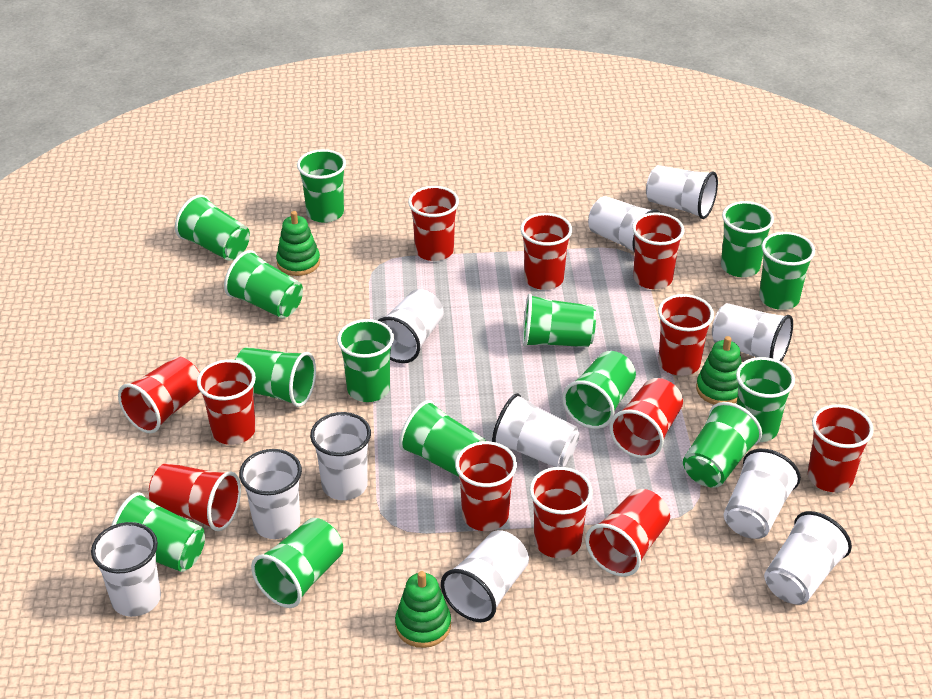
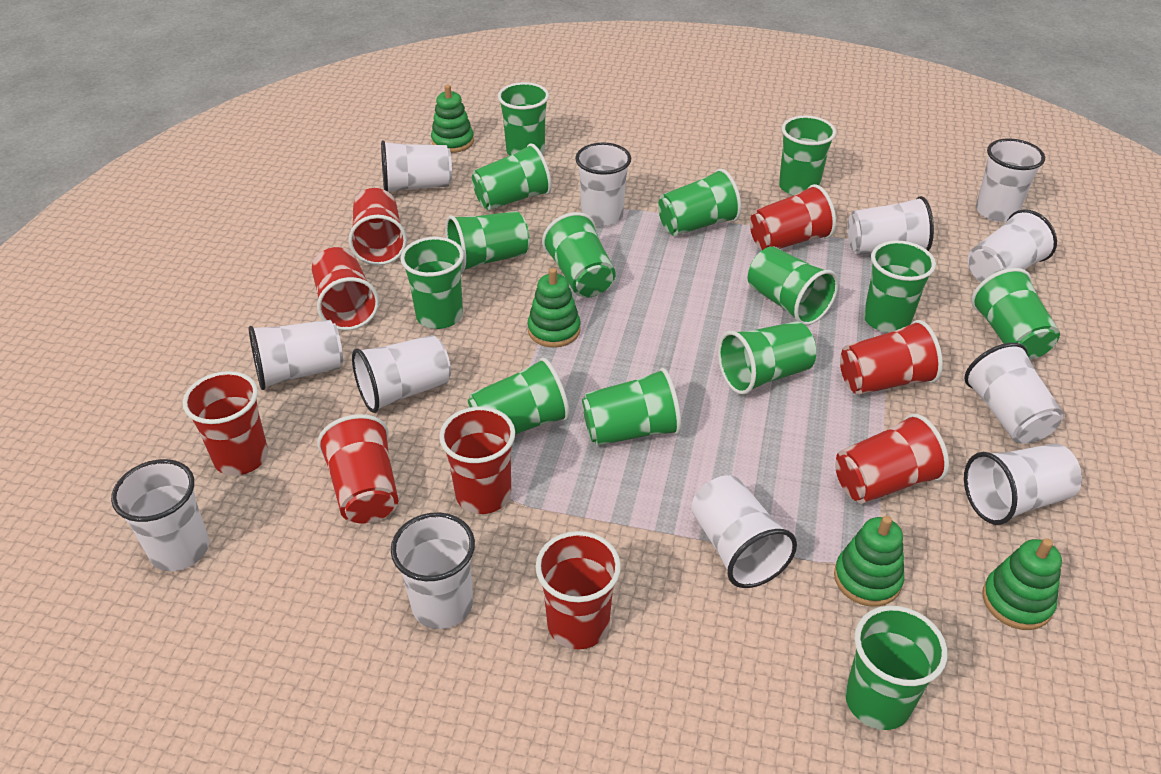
green stacking toy: 3 -> 4
red cup: 12 -> 9
white cup: 11 -> 12

